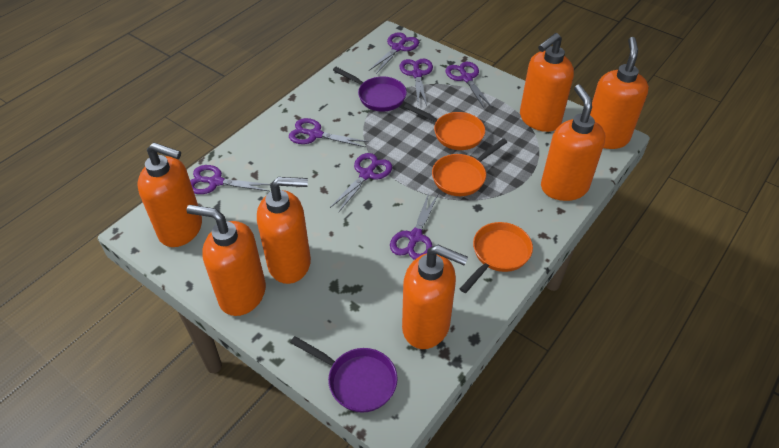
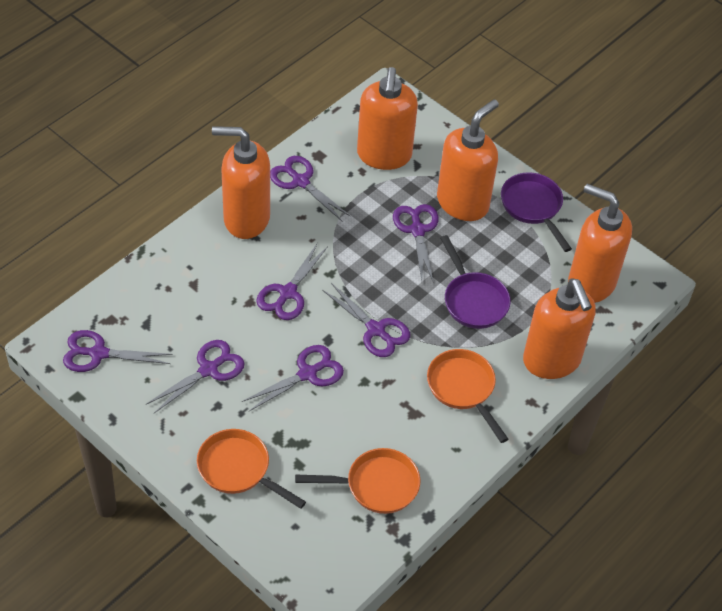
orange soap dispenser: 7 -> 5

